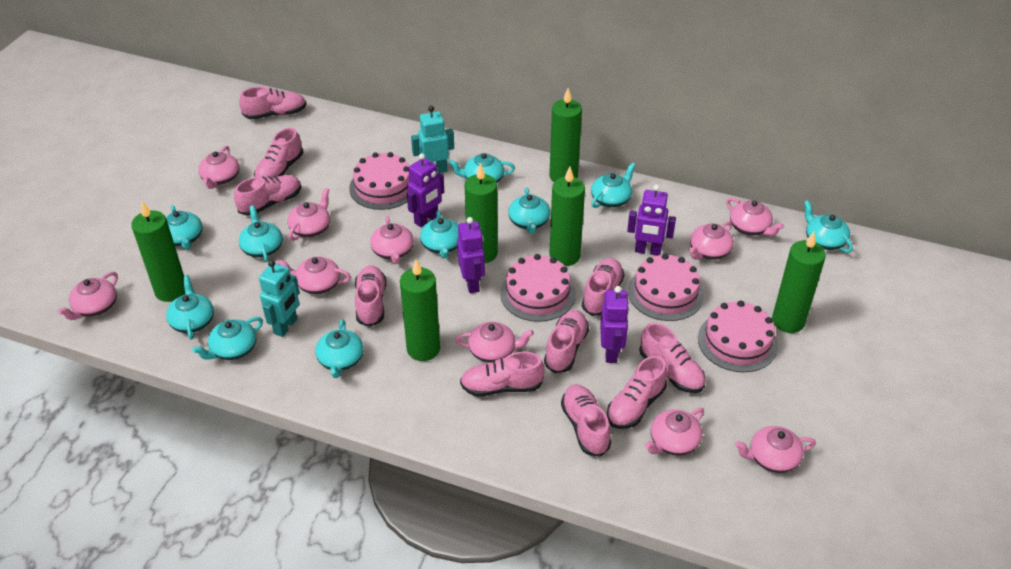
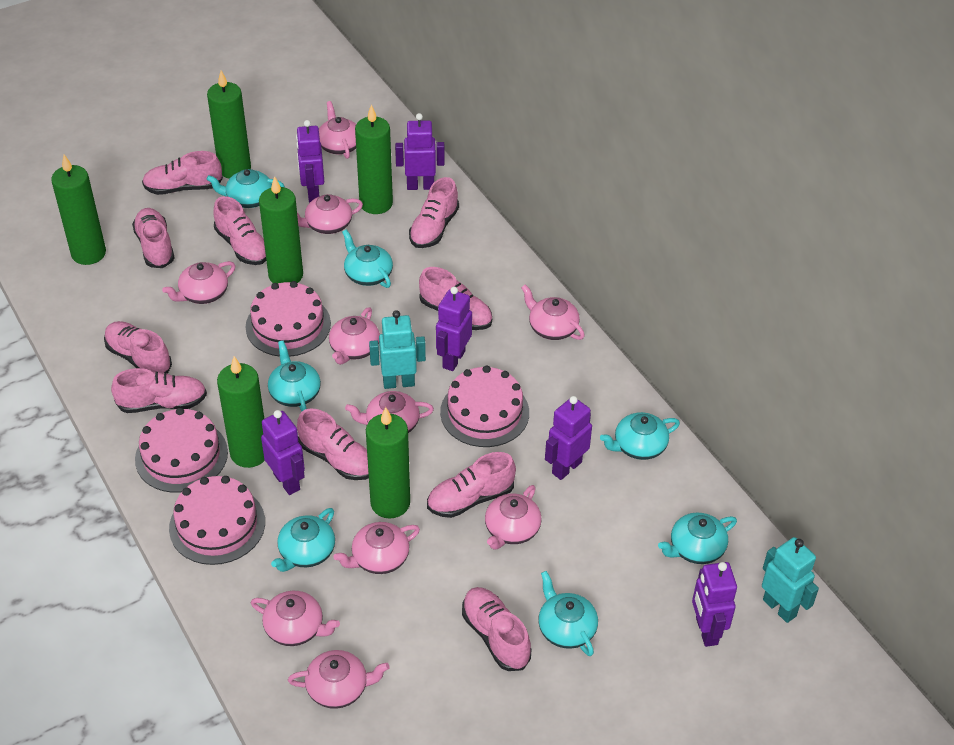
purple robot: 4 -> 6
turquoise teapot: 10 -> 7

